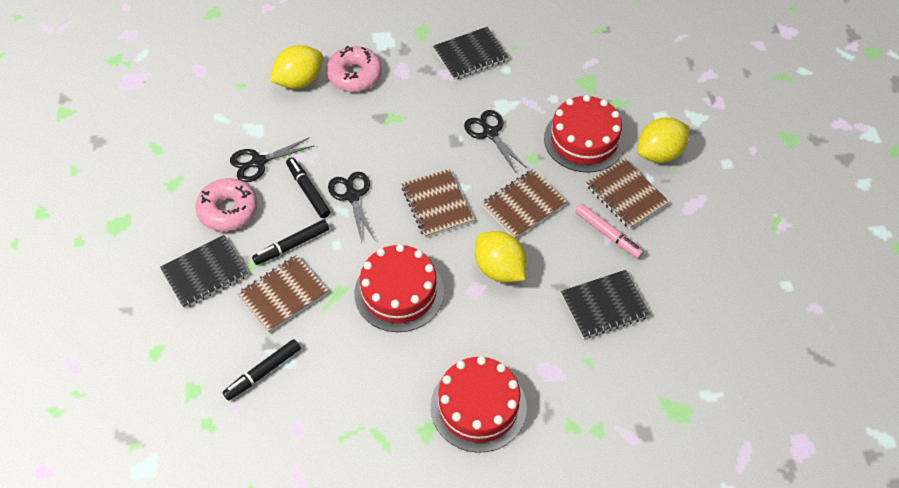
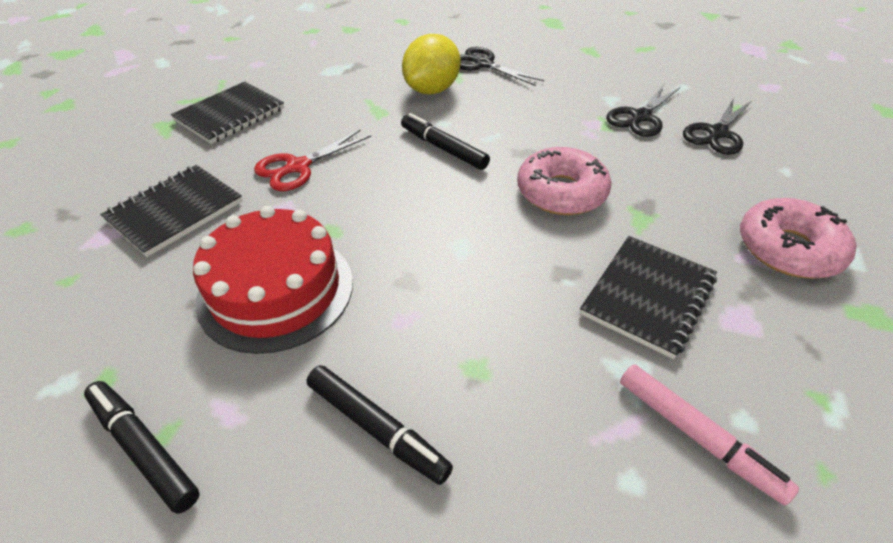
brown notebook: 4 -> 0
red cake: 3 -> 1
red scissors: 0 -> 1
yellow lemon: 3 -> 1

